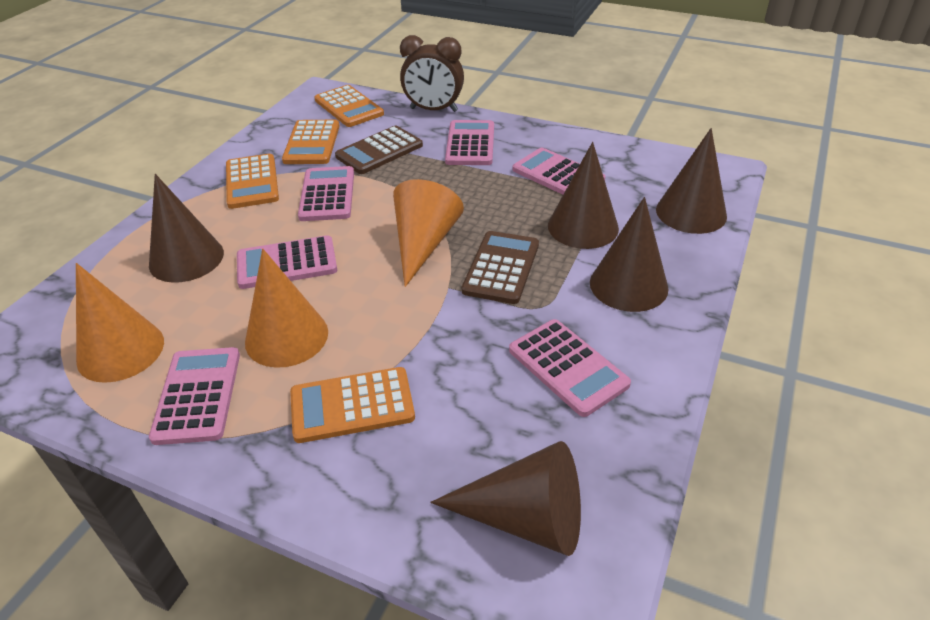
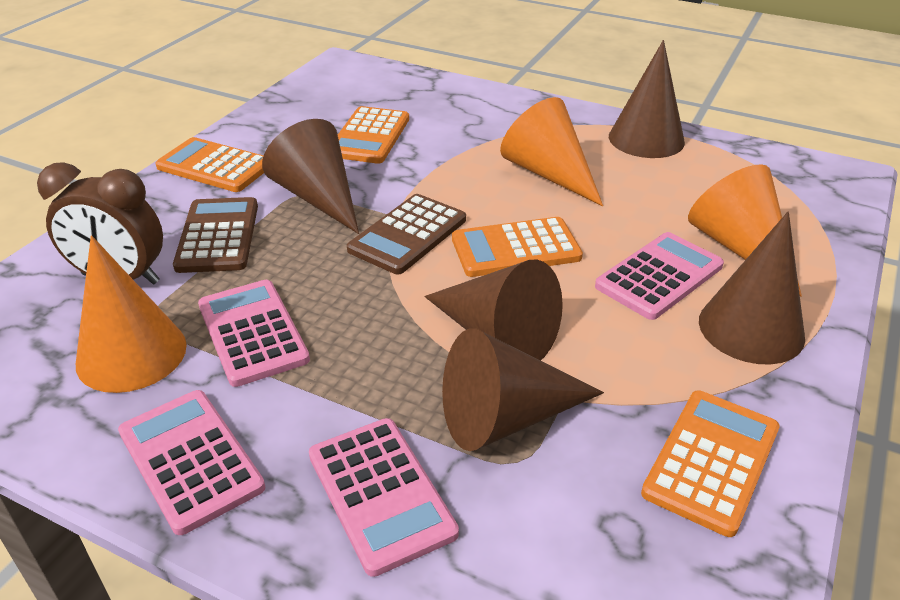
pink calculator: 6 -> 4

